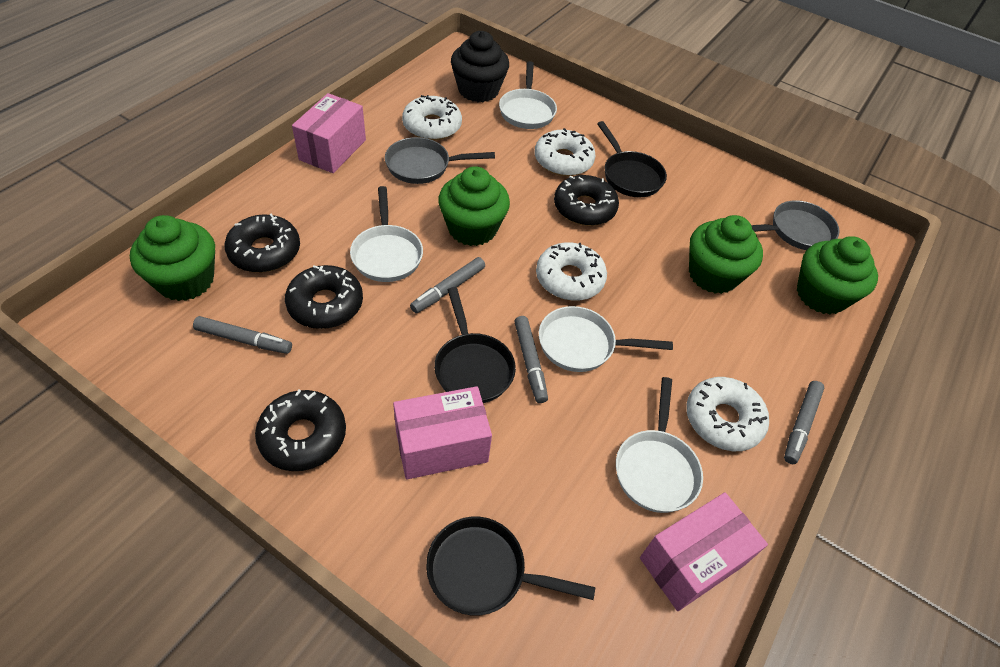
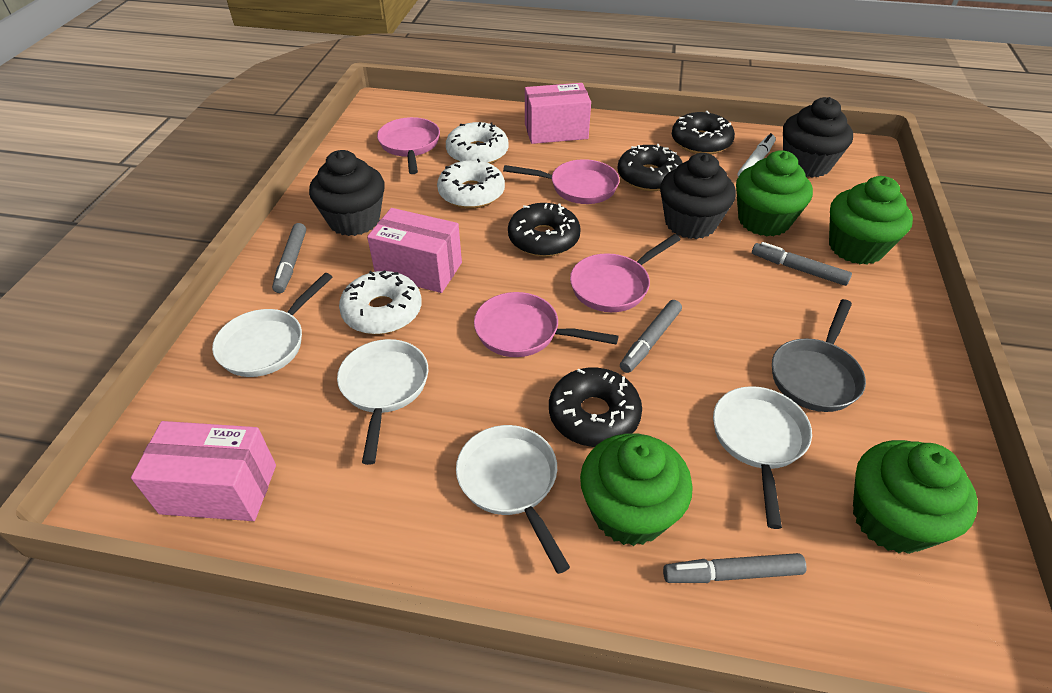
black cupcake: 1 -> 3
black pan: 3 -> 0
grey pan: 2 -> 1
pink pan: 0 -> 4
white donut: 4 -> 3
white marker: 0 -> 1

